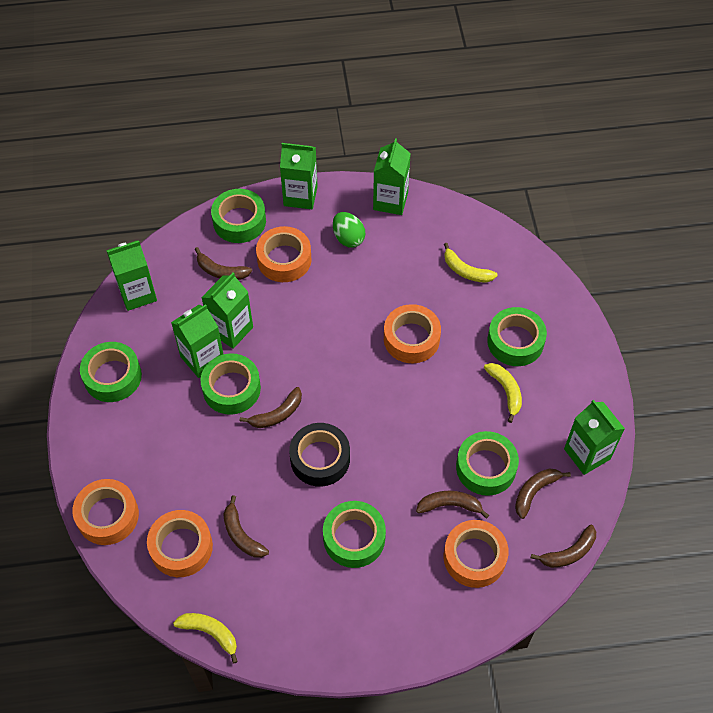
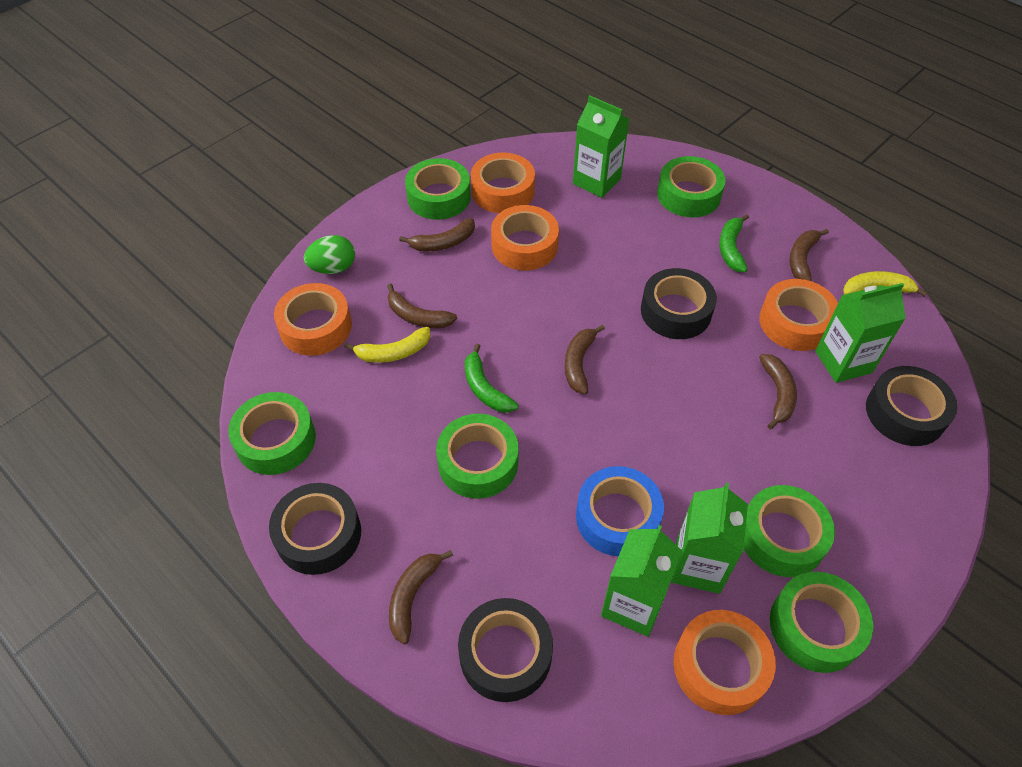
black tape: 1 -> 4
blue tape: 0 -> 1
green banana: 0 -> 2
green carton: 6 -> 4
yellow banana: 3 -> 2

